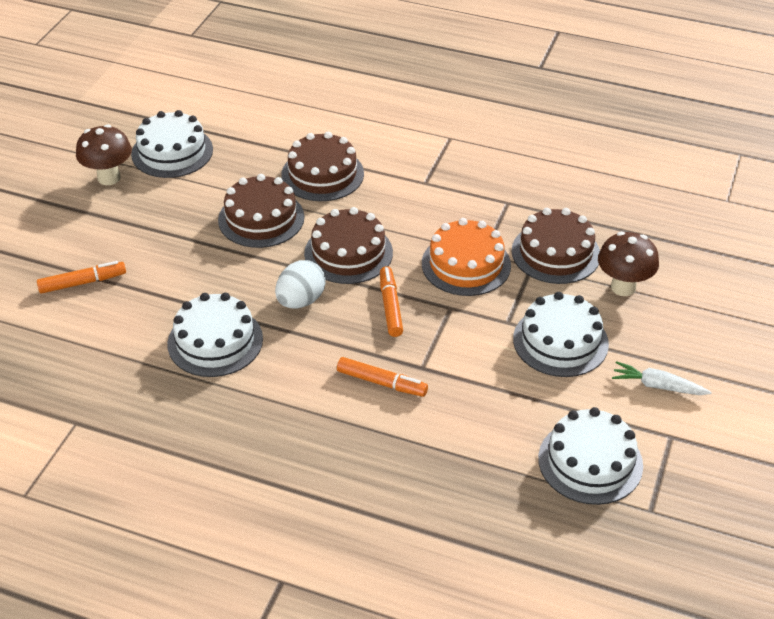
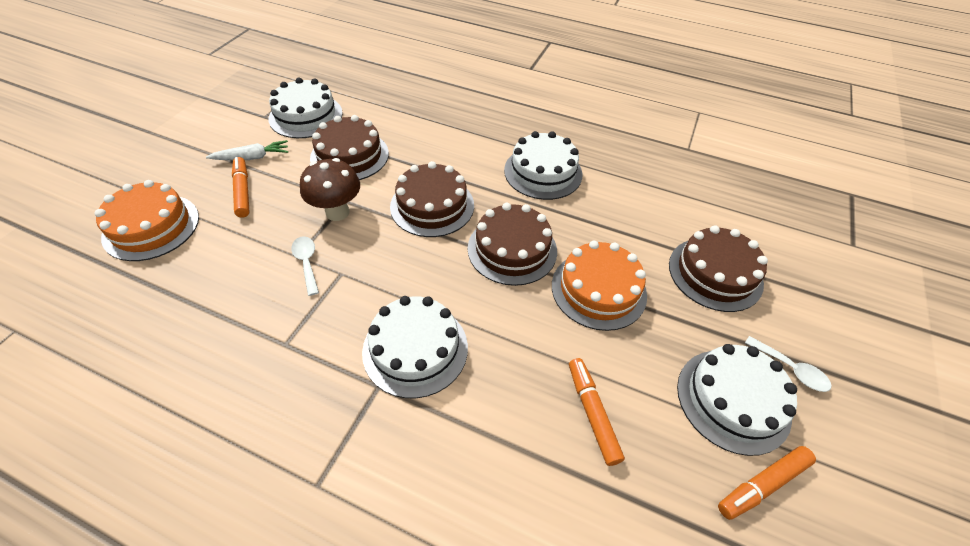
brown mushroom: 2 -> 1
orange cake: 1 -> 2
white egg: 1 -> 0
white spoon: 0 -> 2

